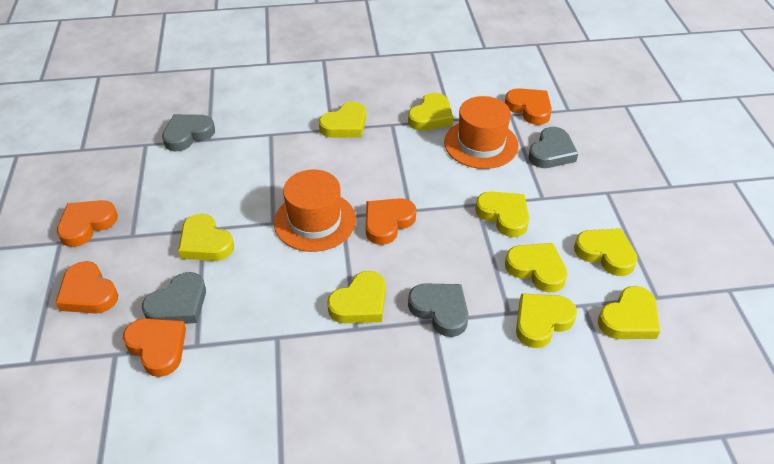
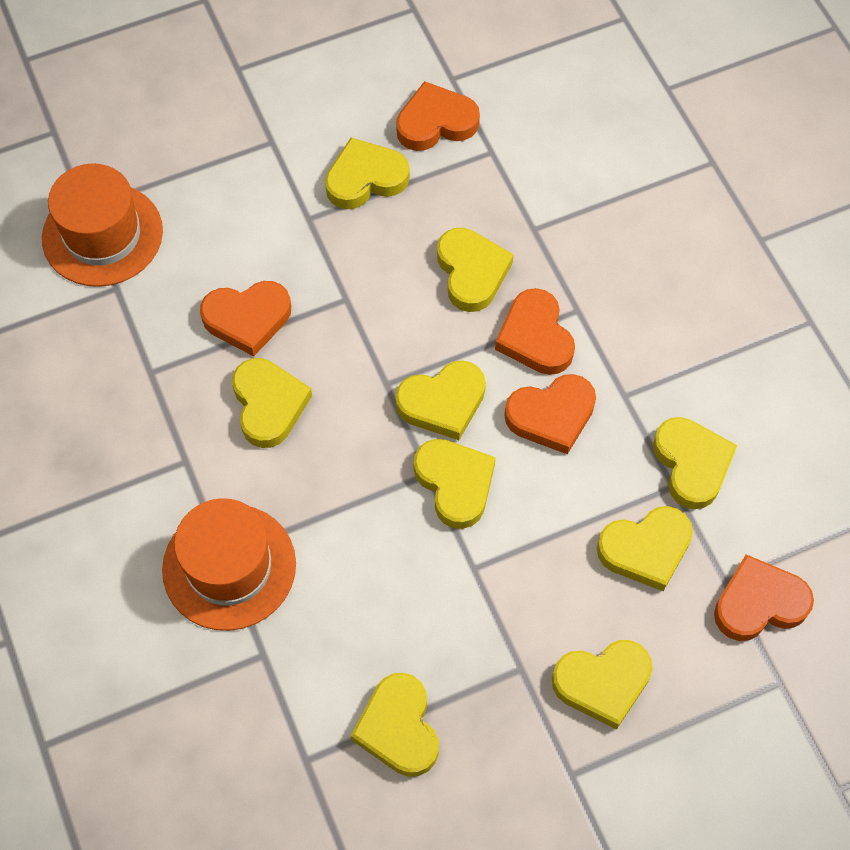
grey heart: 4 -> 0

